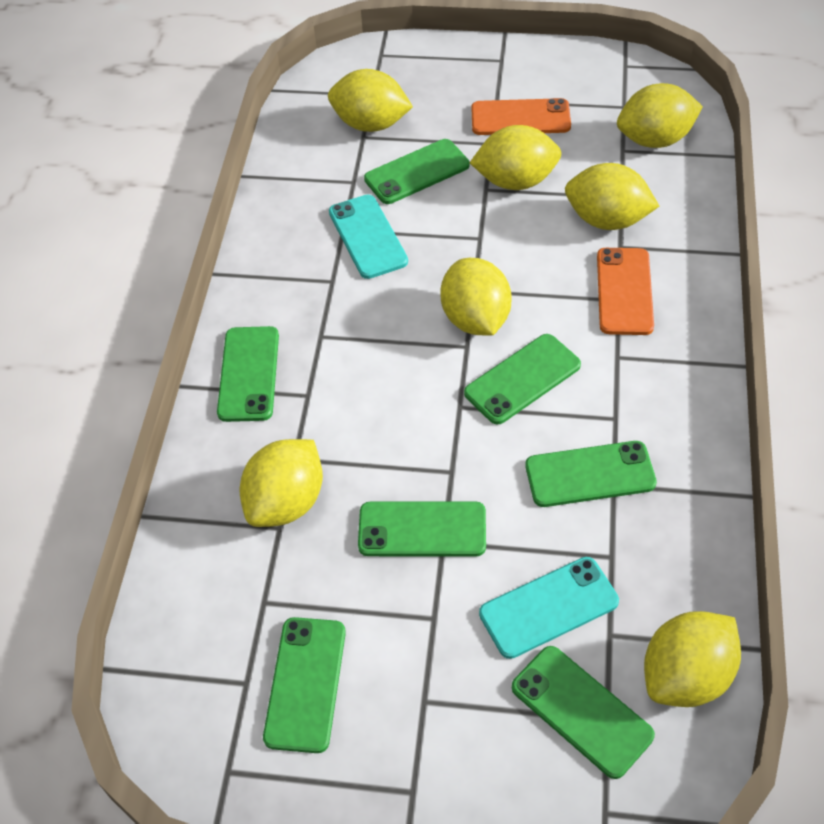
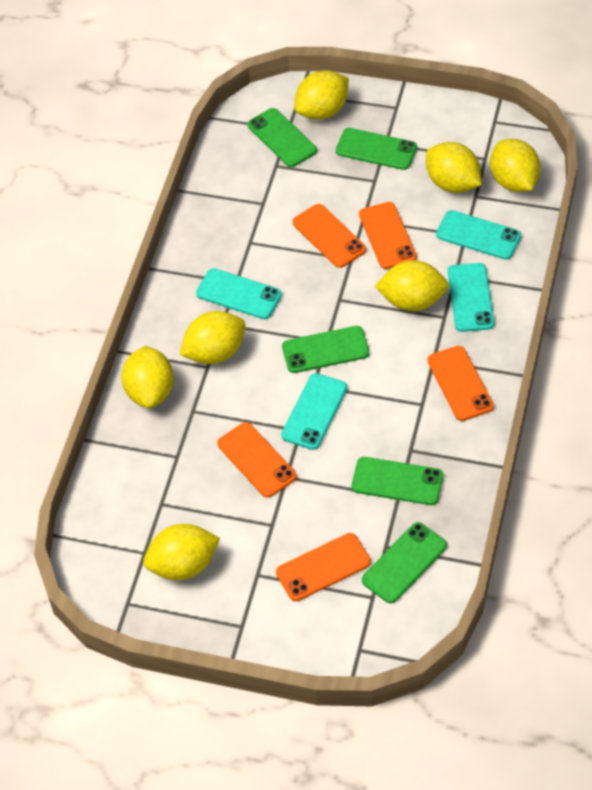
green phone: 7 -> 5
orange phone: 2 -> 5
turquoise phone: 2 -> 4

